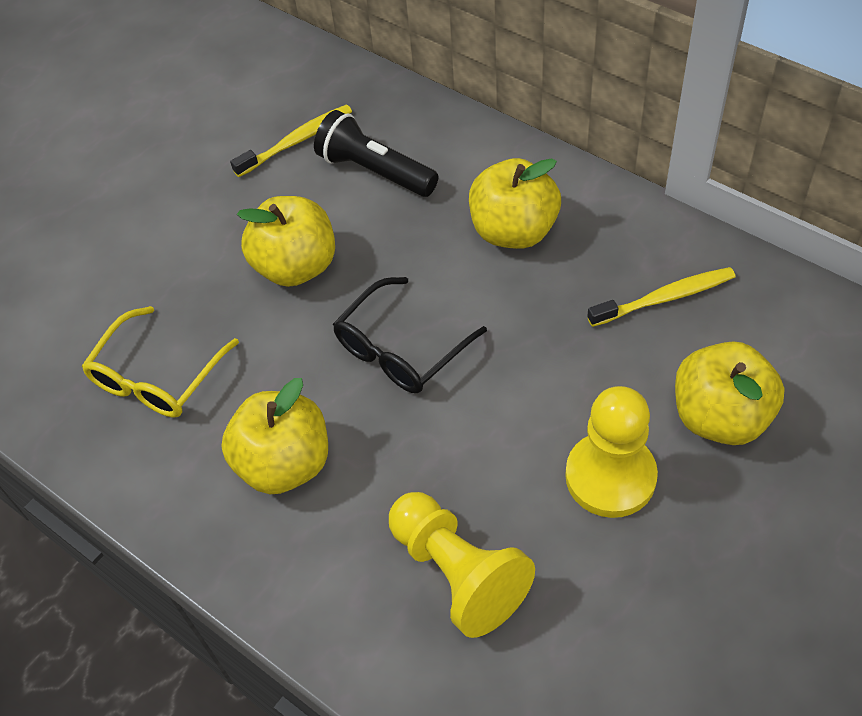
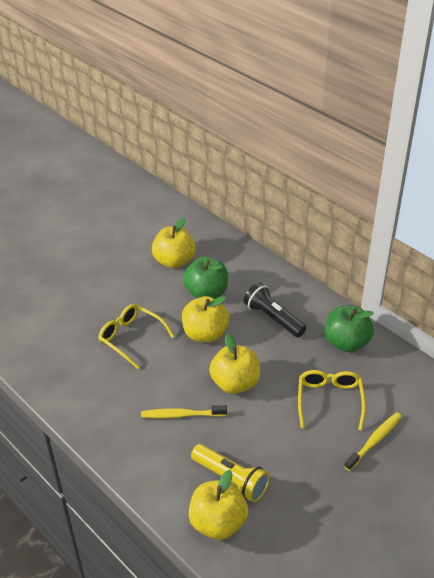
black glasses: 1 -> 0
green apple: 0 -> 2
yellow flashlight: 0 -> 1
yellow glasses: 1 -> 2
yellow pawn: 2 -> 0

